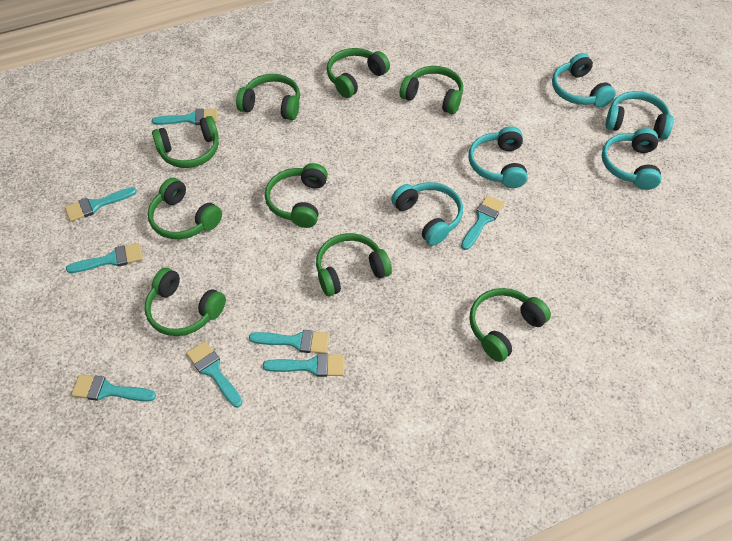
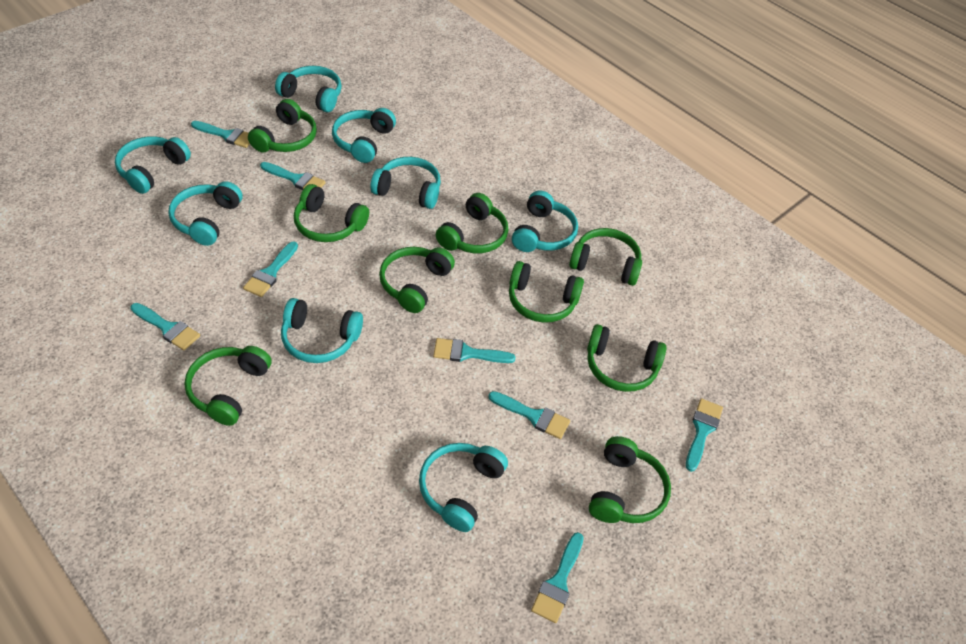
turquoise headphones: 5 -> 8

